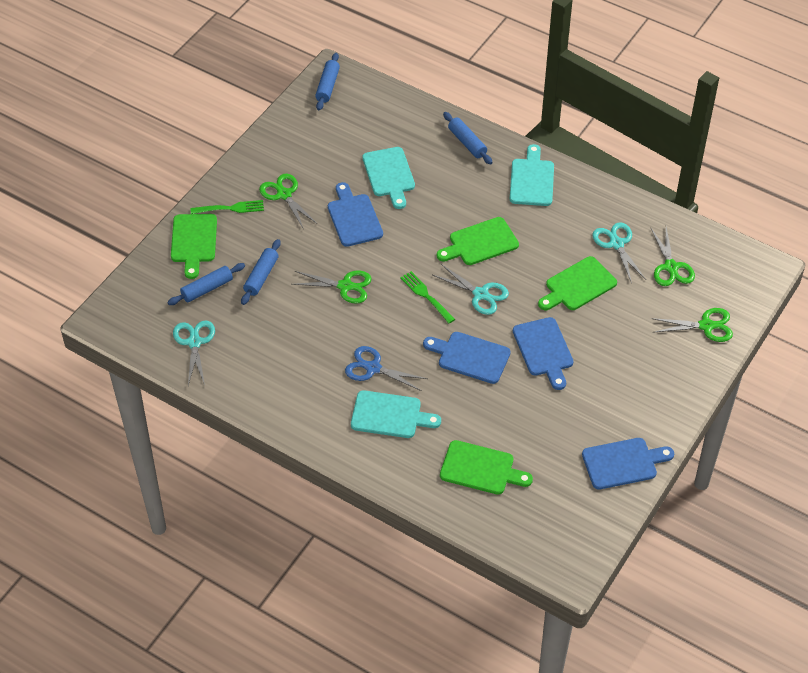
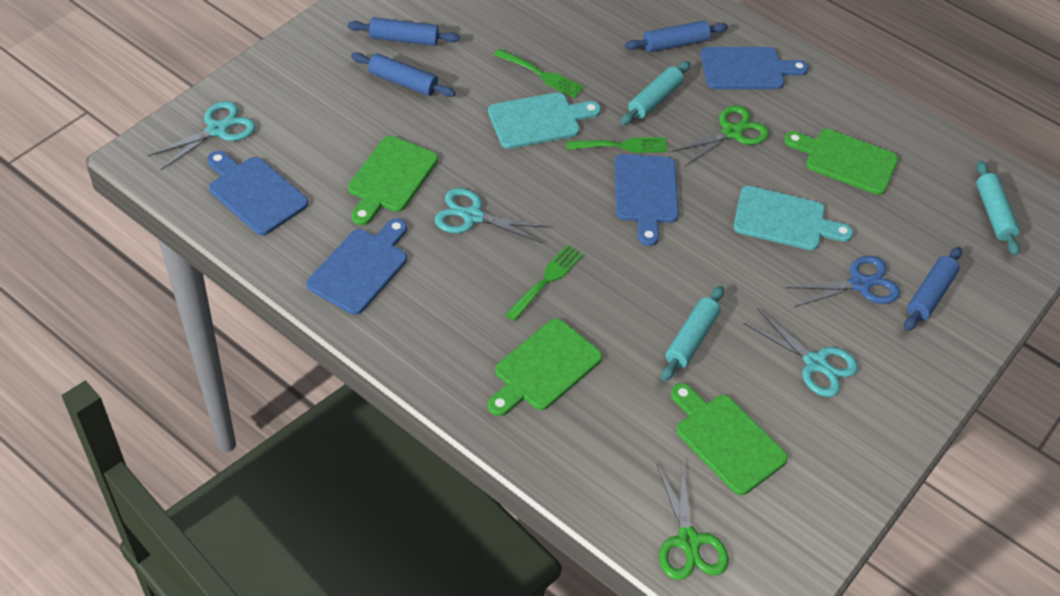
green fork: 2 -> 3
green scissors: 4 -> 2
turquoise cutting board: 3 -> 2
turquoise rolling pin: 0 -> 3

